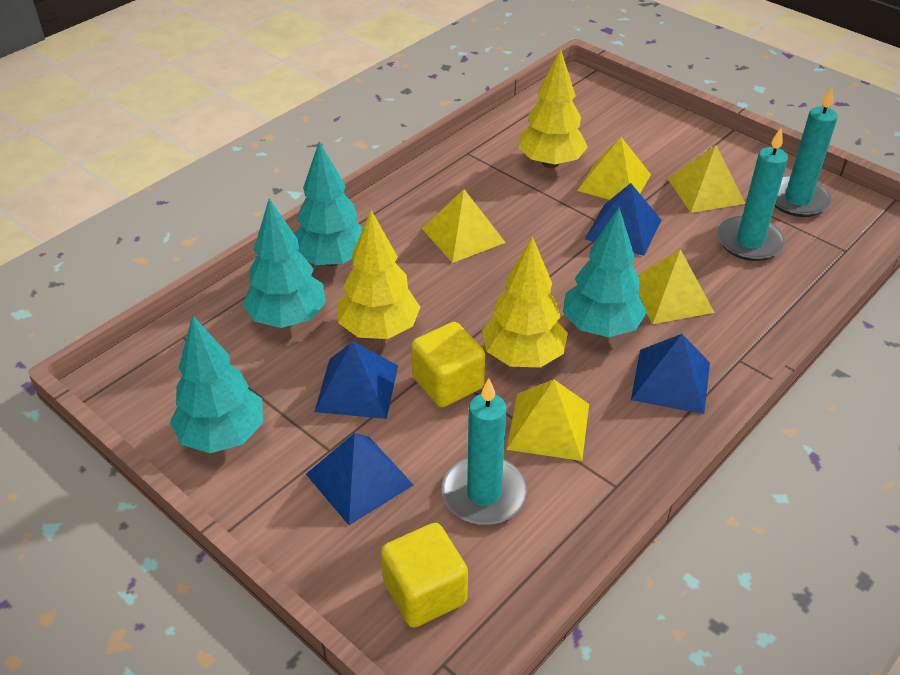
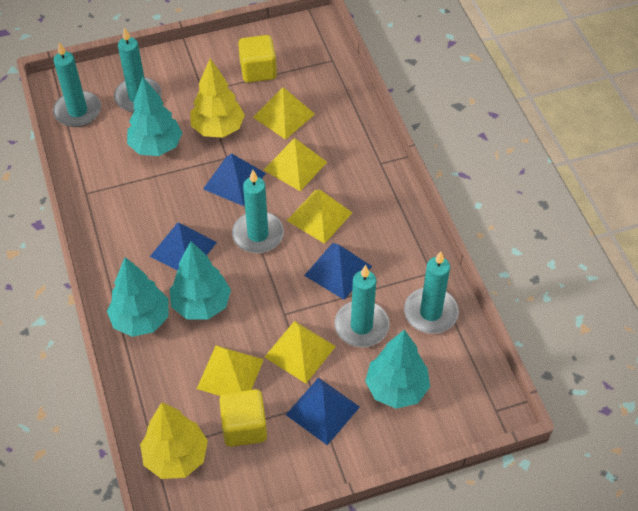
turquoise candle: 3 -> 5
yellow tree: 3 -> 2

